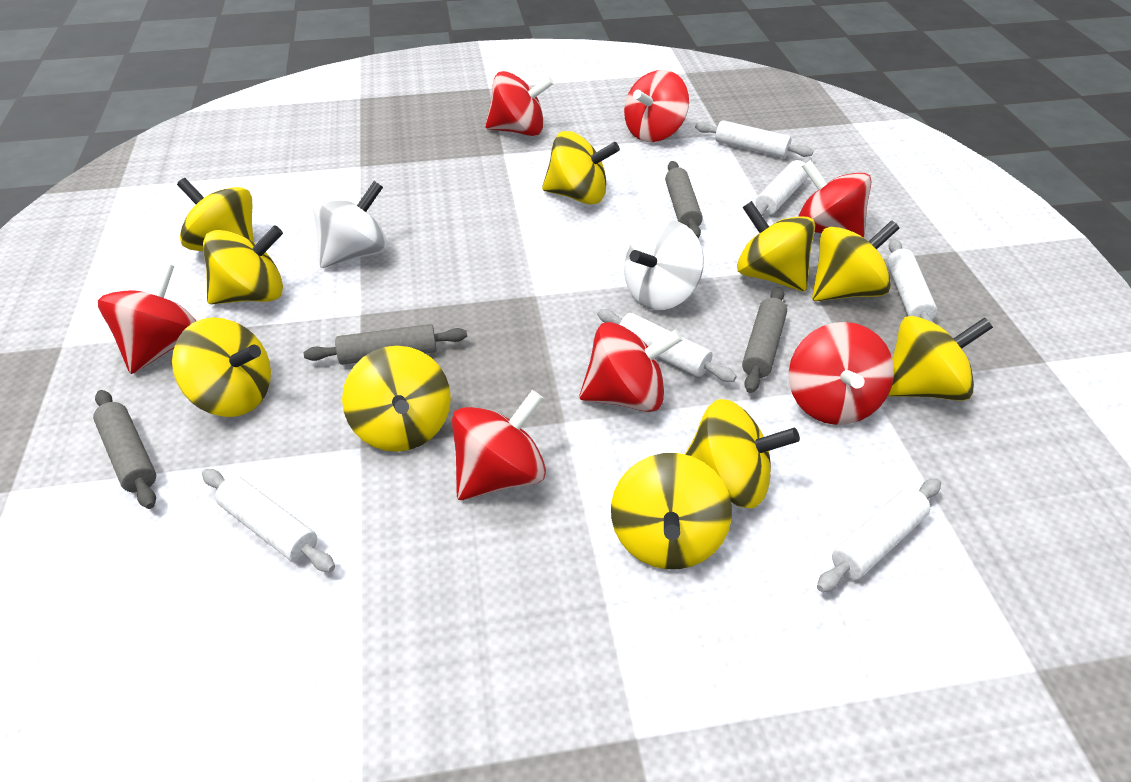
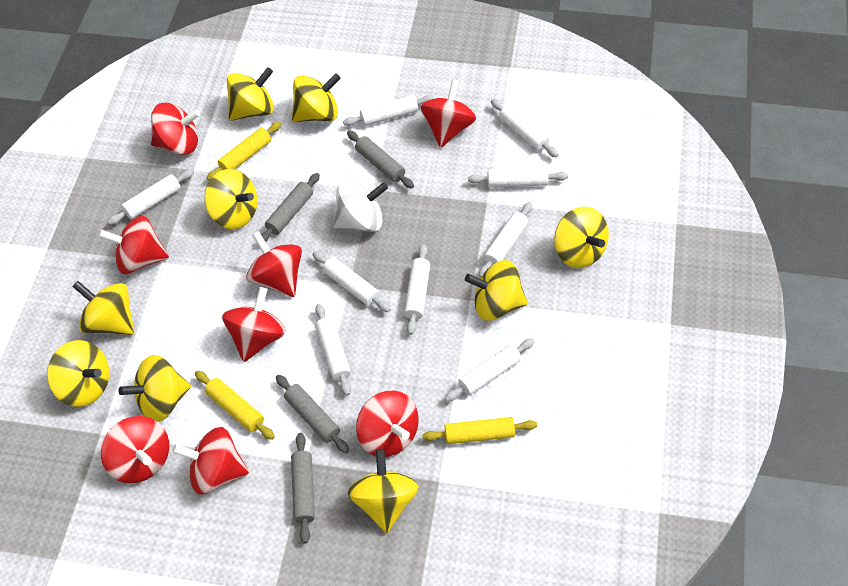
red spinning top: 7 -> 8
white rolling pin: 6 -> 9
white spinning top: 2 -> 1
yellow rolling pin: 0 -> 3
yellow spinning top: 10 -> 9

